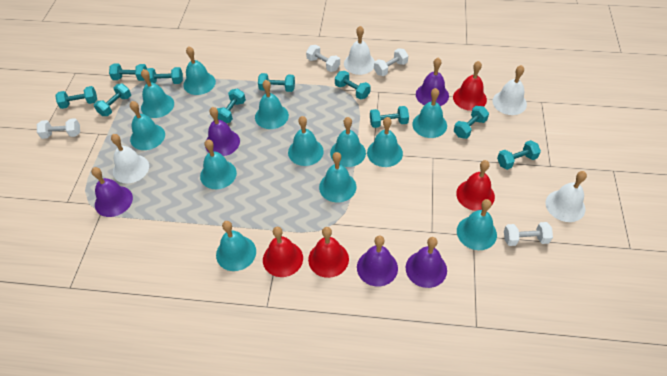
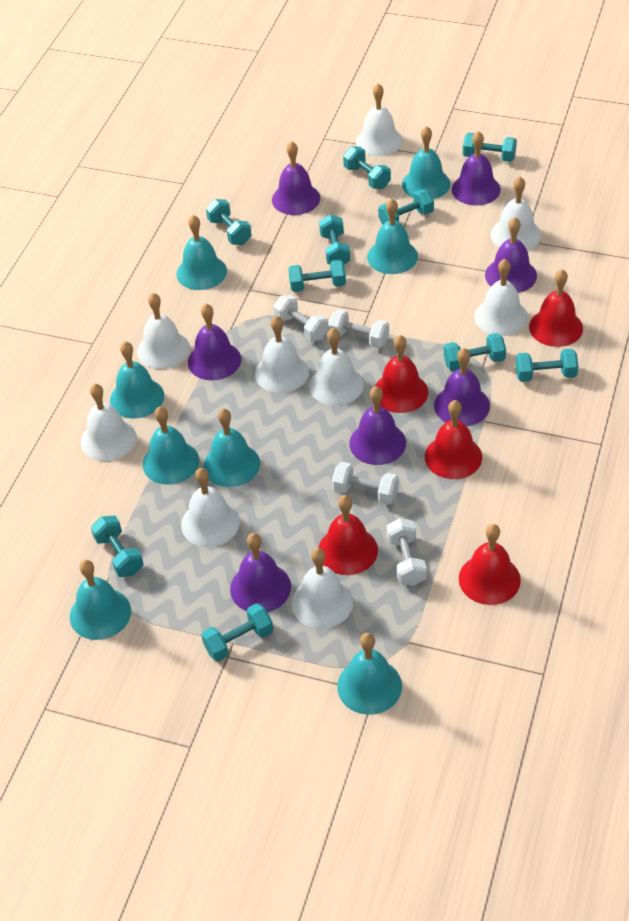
purple bell: 5 -> 7
red bell: 4 -> 5
turquoise bell: 12 -> 8
white bell: 4 -> 9

